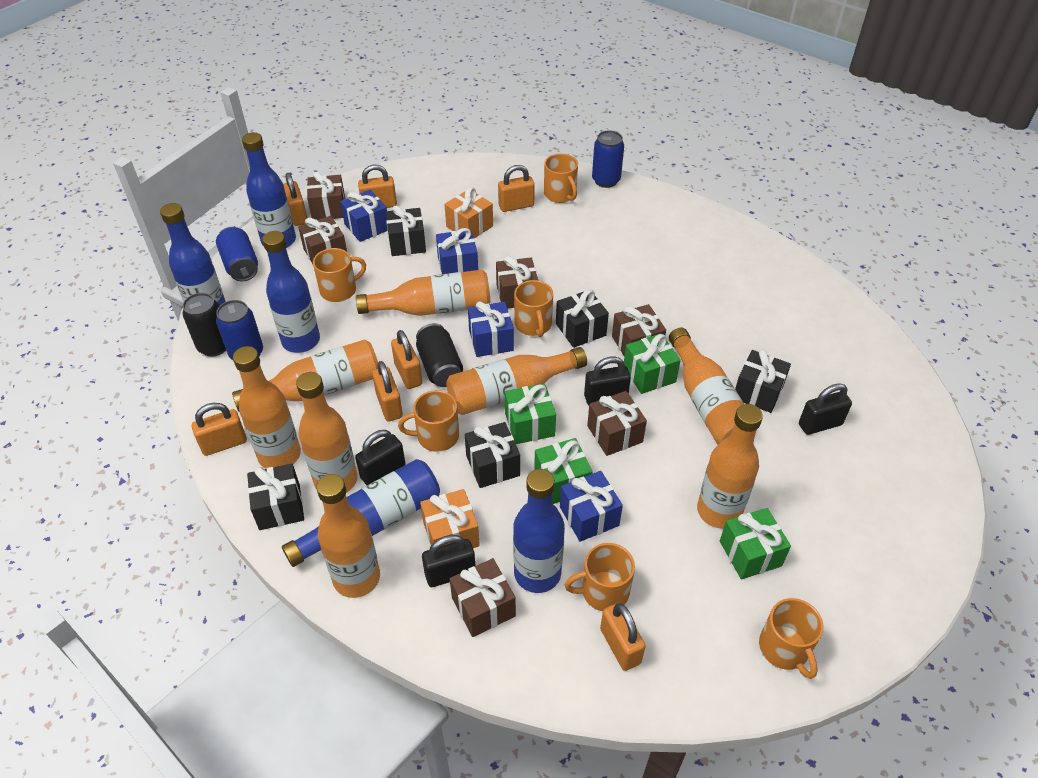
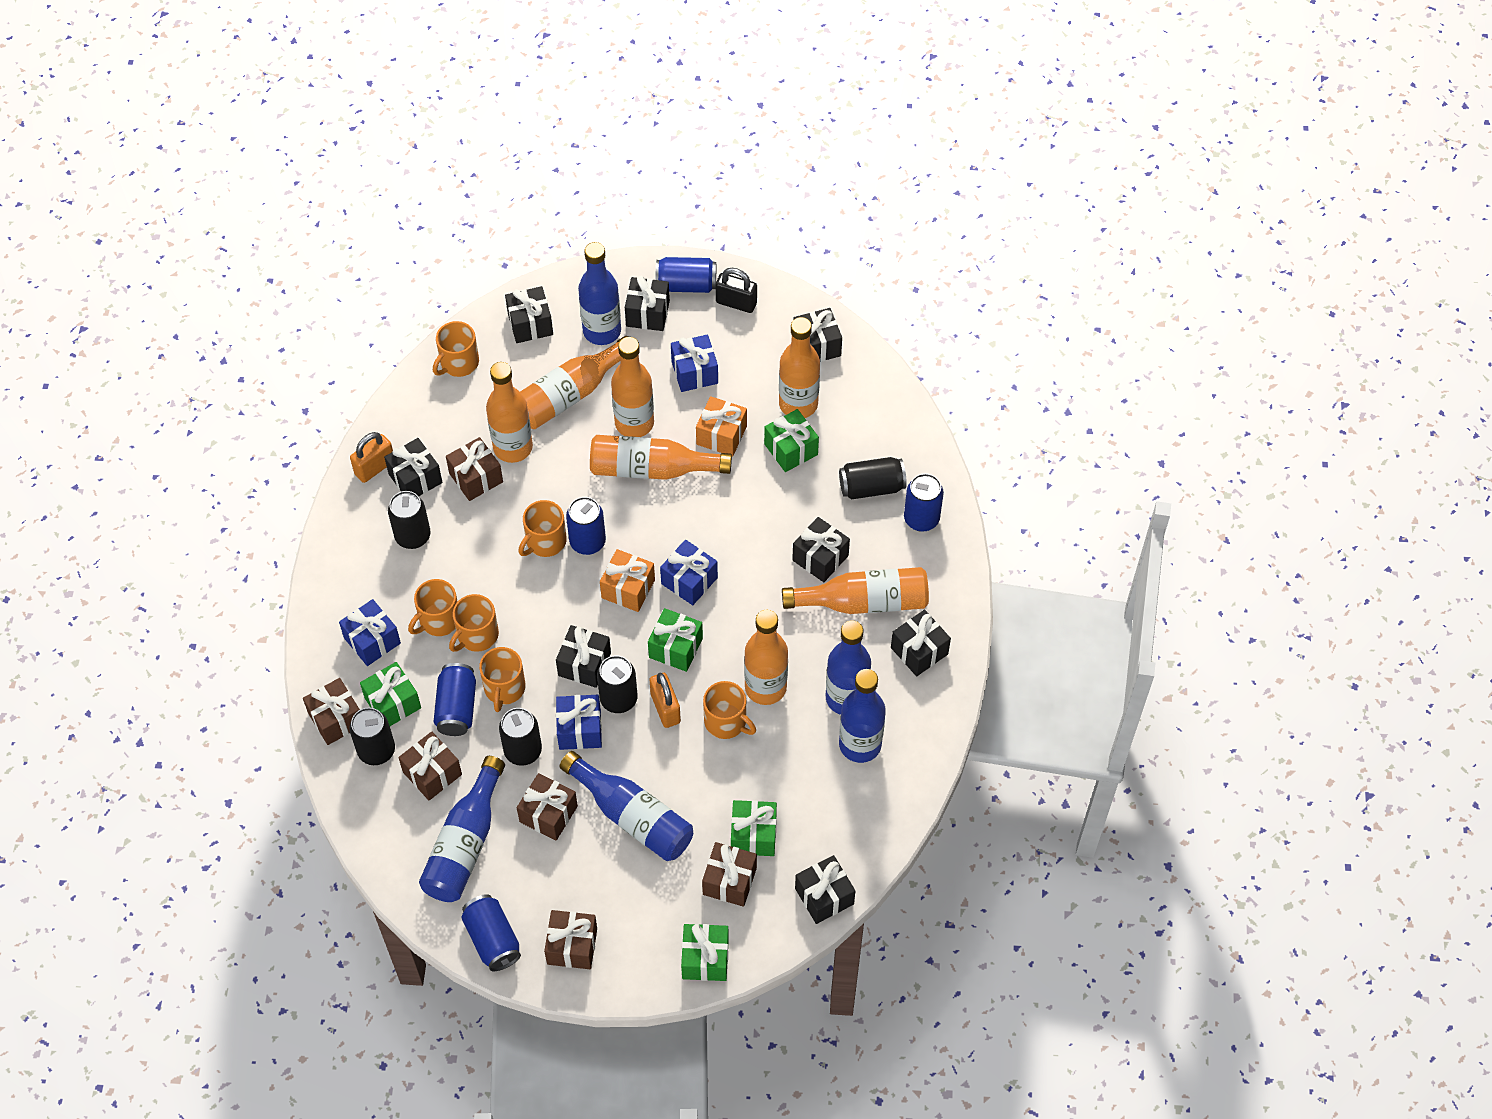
black can: 2 -> 5
black gift: 5 -> 8
black padlock: 4 -> 1
blue can: 3 -> 5
green gift: 4 -> 5
orange bottle: 8 -> 7
orange padlock: 7 -> 2

